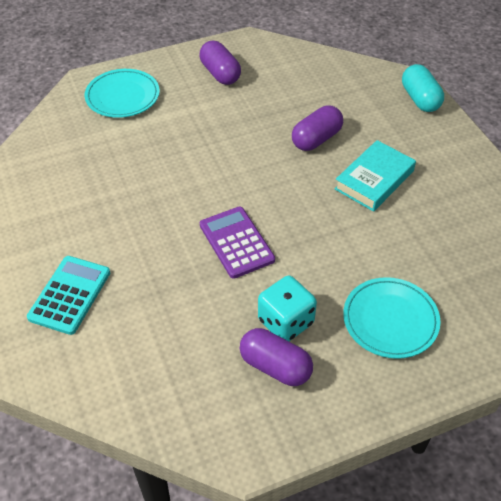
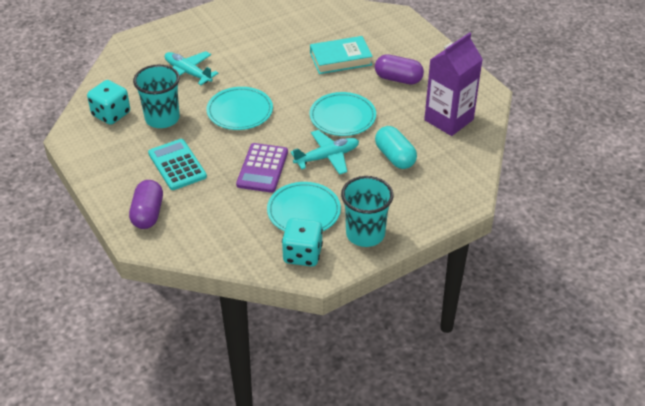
purple capsule: 3 -> 2
purple carton: 0 -> 1
turquoise cup: 0 -> 2
turquoise dice: 1 -> 2
turquoise plane: 0 -> 2
turquoise plate: 2 -> 3

